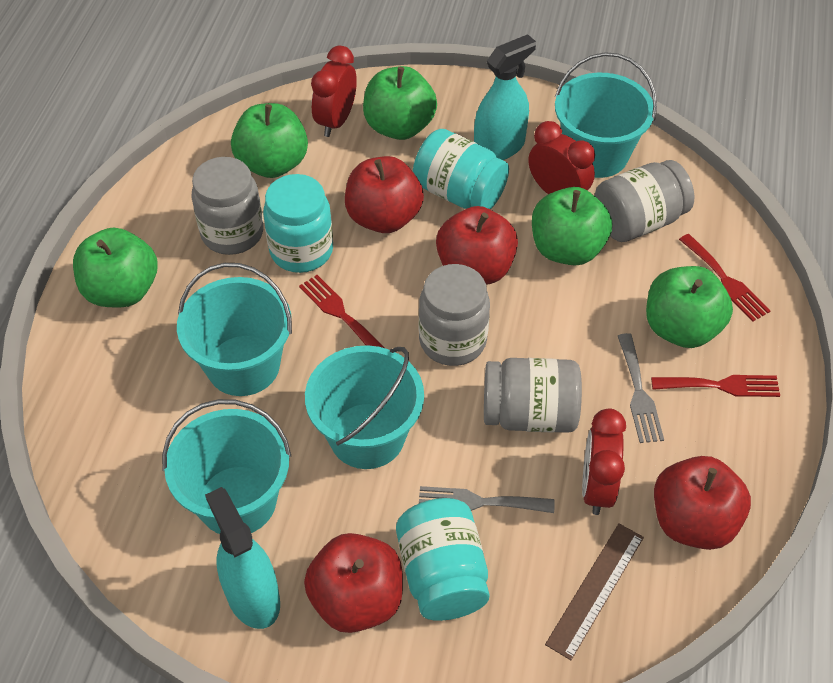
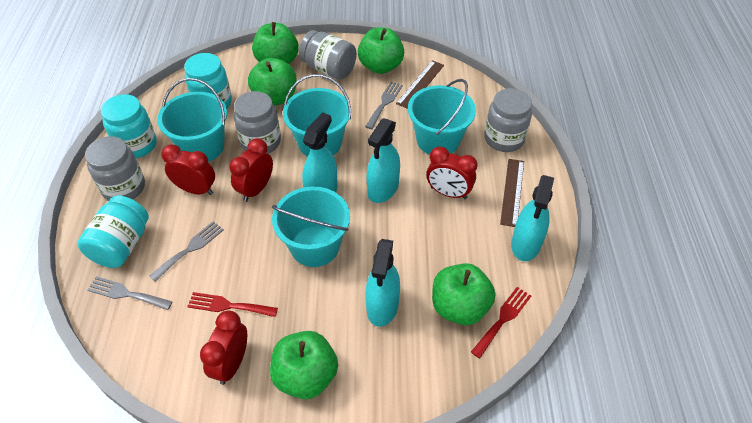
brown ruler: 1 -> 2
grey fork: 2 -> 3
red apple: 4 -> 0
red clock: 3 -> 4
red fork: 3 -> 2
turquoise spray bottle: 2 -> 4

